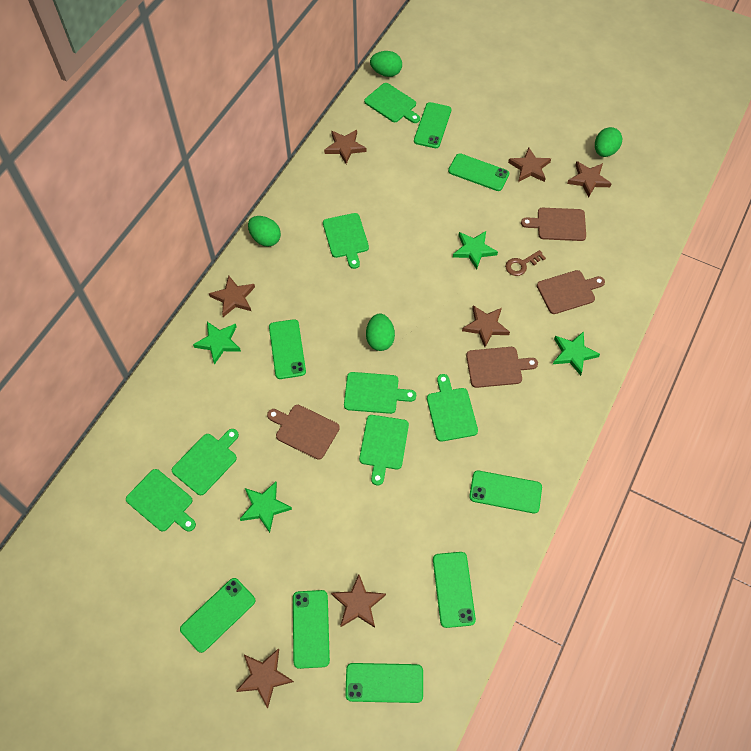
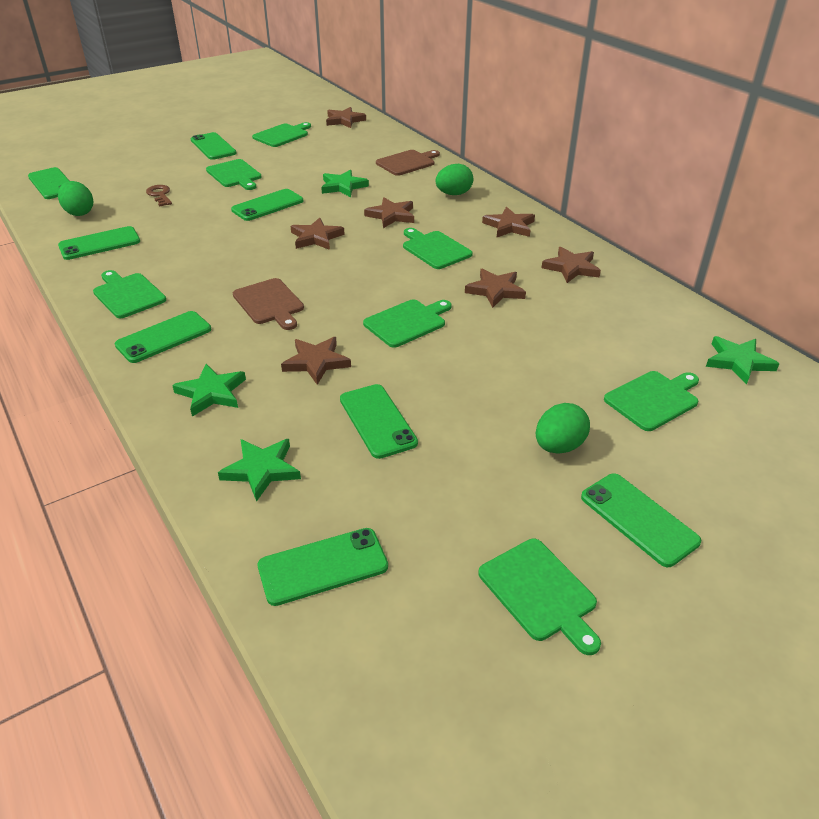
brown cutting board: 4 -> 2
green egg: 4 -> 3

